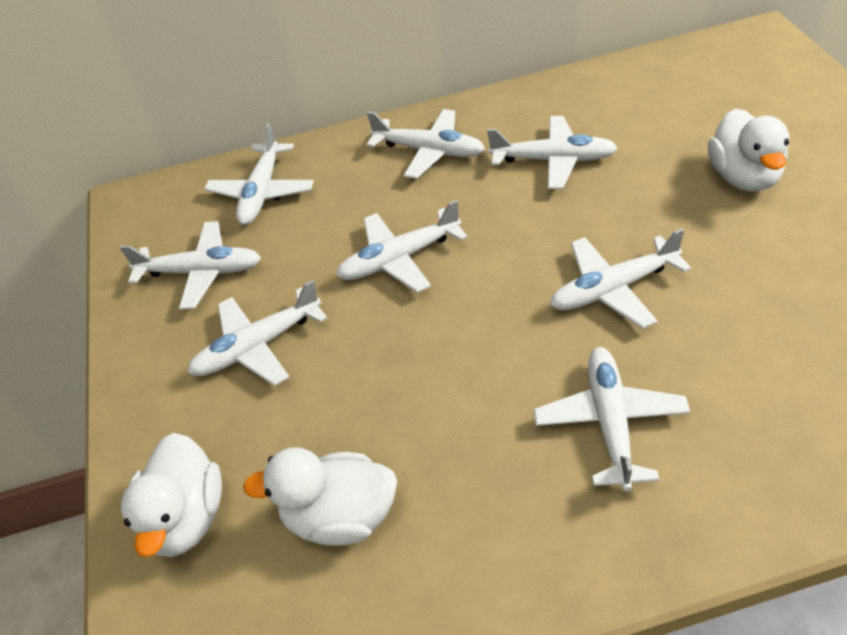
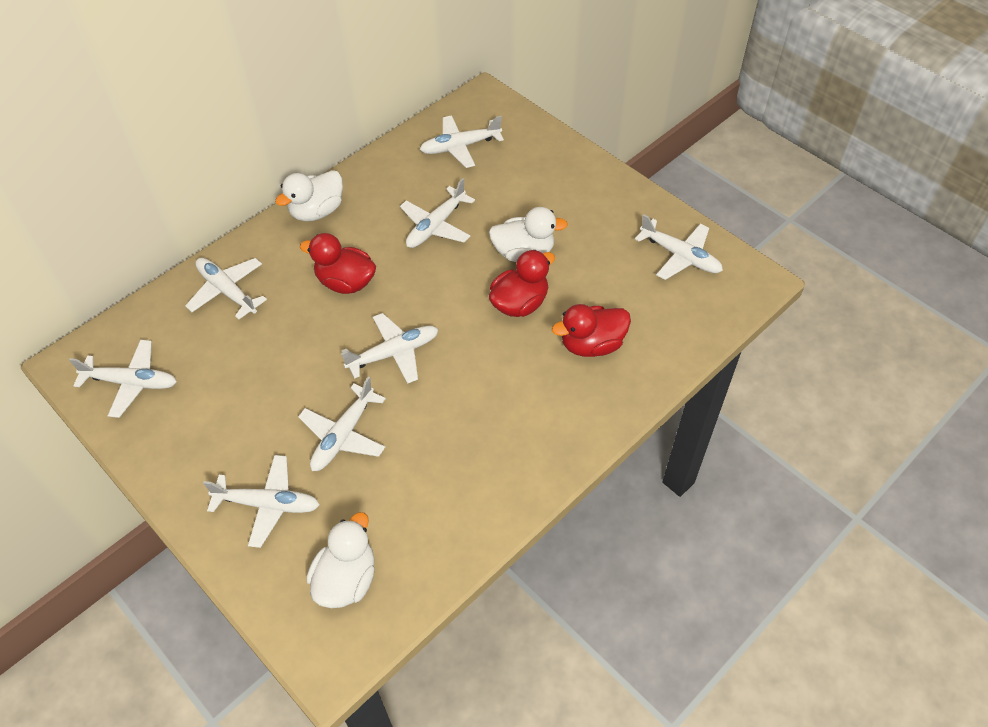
red duck: 0 -> 3

